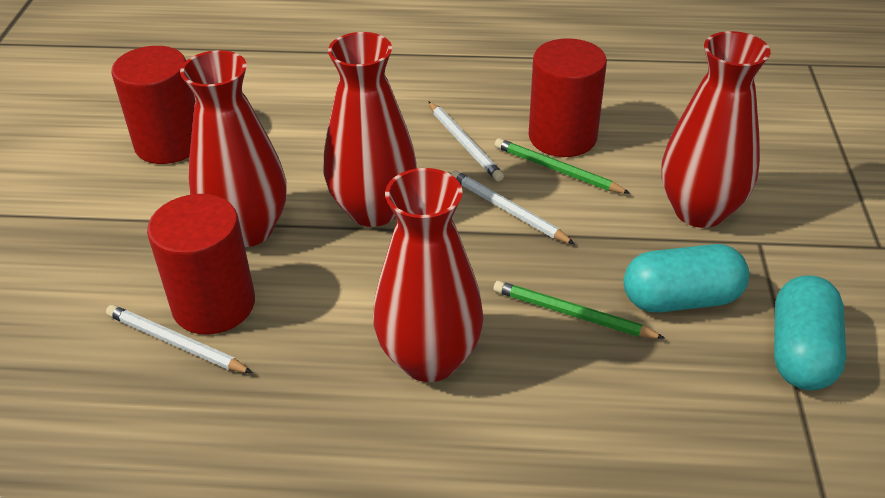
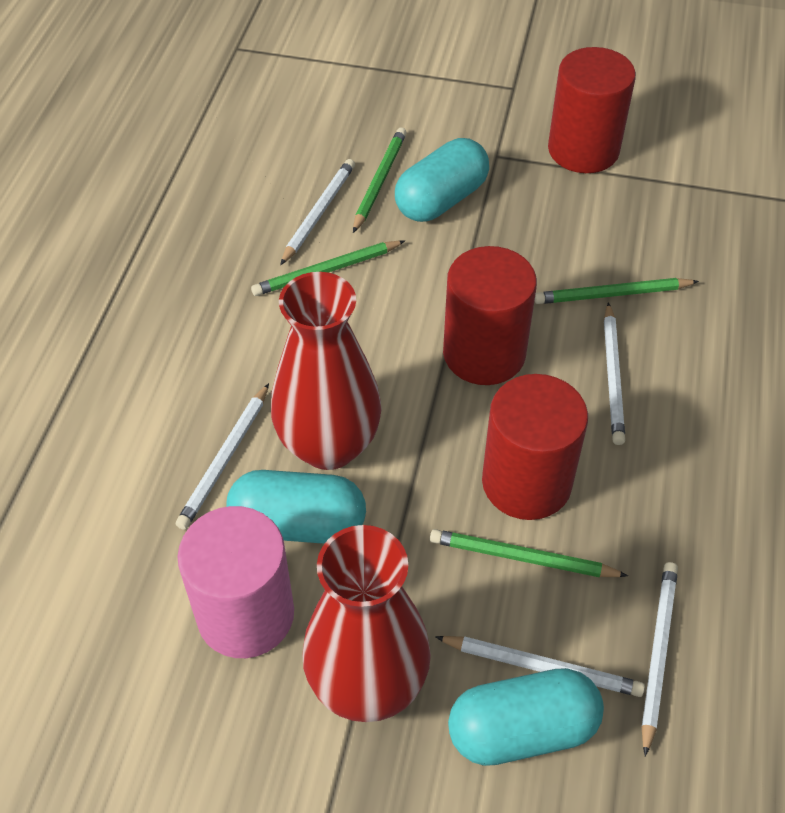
green pencil: 2 -> 4
pink cylinder: 0 -> 1
red vase: 4 -> 2
turquoise capsule: 2 -> 3
white pencil: 3 -> 5

